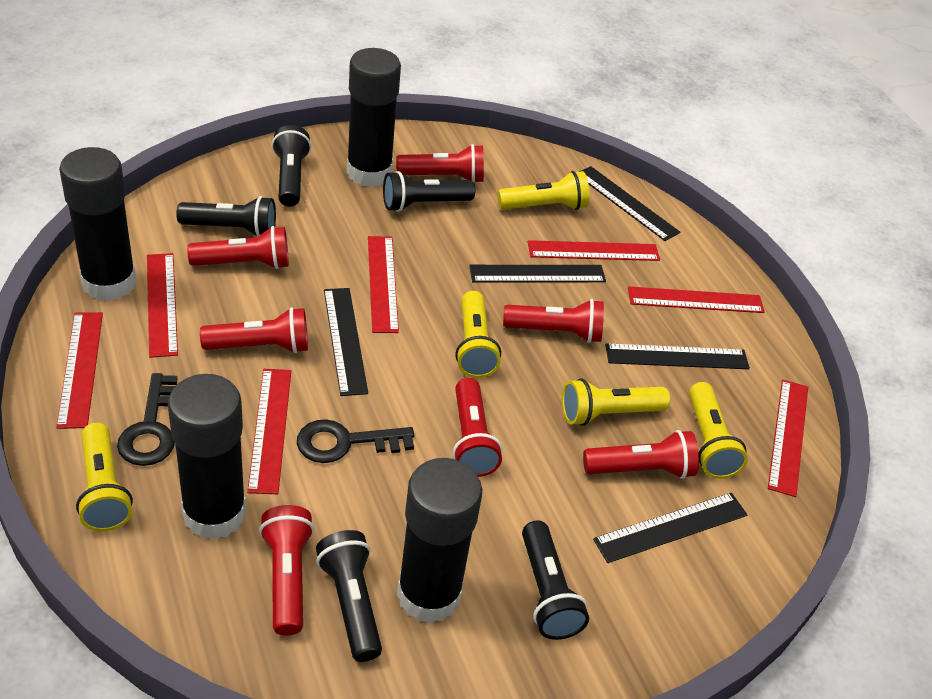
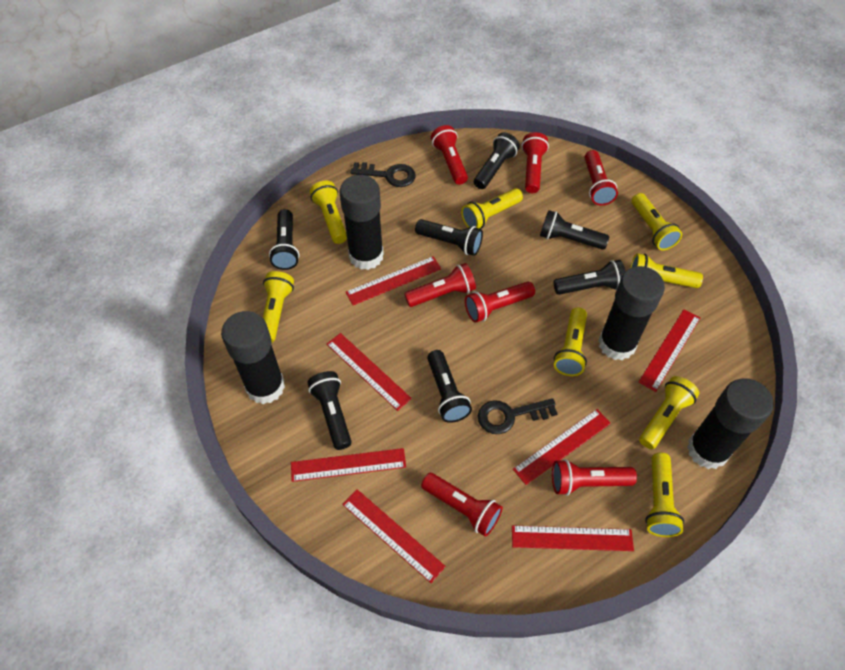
black flashlight: 5 -> 7
black ruler: 5 -> 0
yellow flashlight: 5 -> 8

